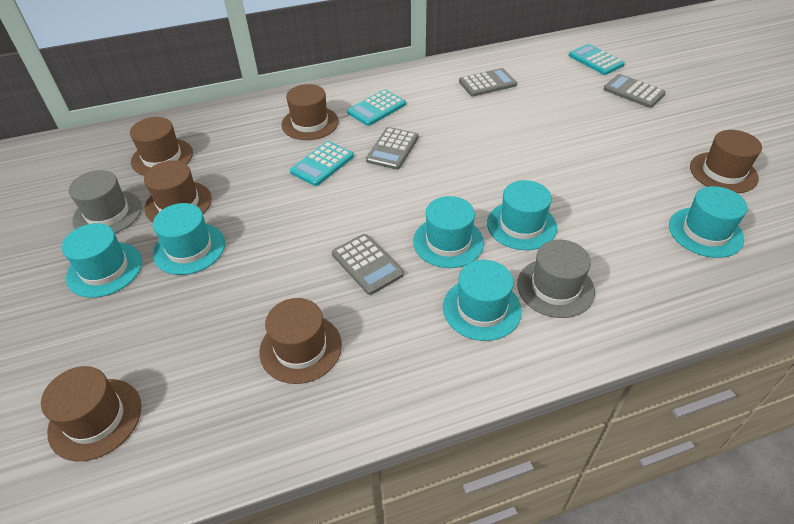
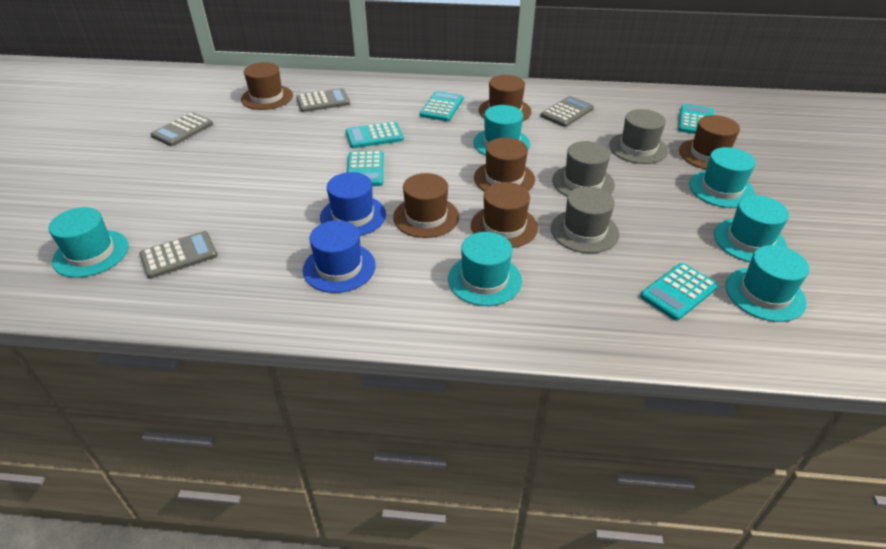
blue hat: 0 -> 2
grey hat: 2 -> 3
turquoise calculator: 3 -> 5

